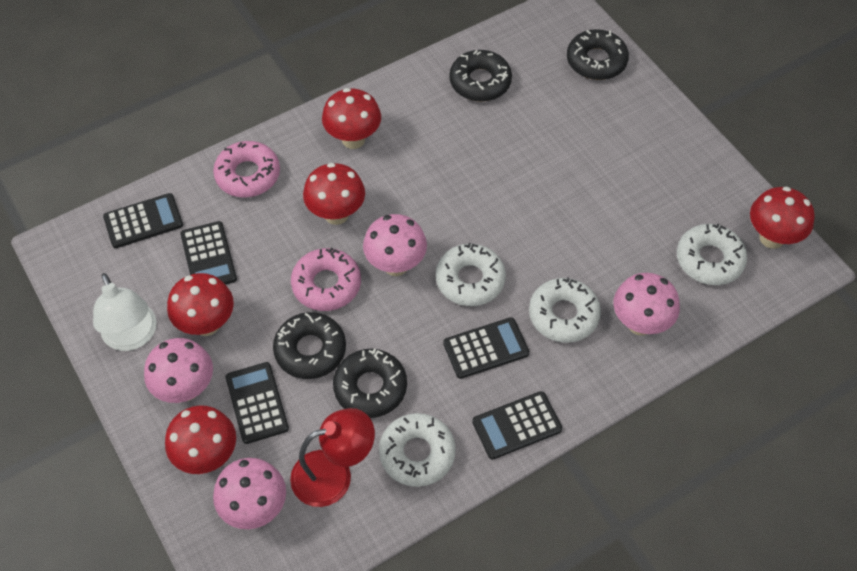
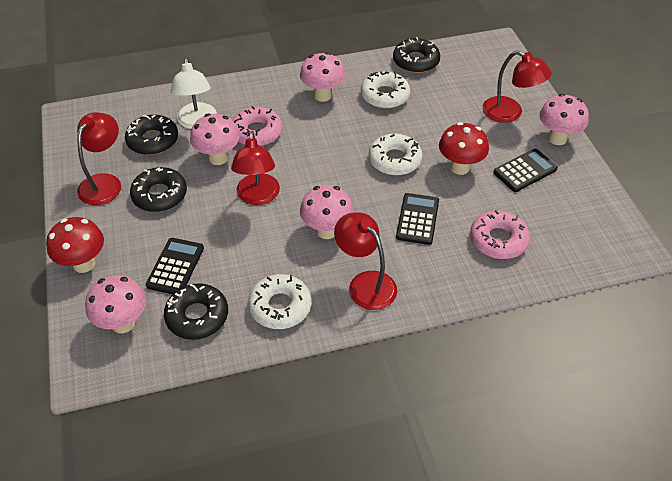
black calculator: 5 -> 3
pink mushroom: 4 -> 5
red lamp: 1 -> 4
red mushroom: 5 -> 2
white donut: 4 -> 3

